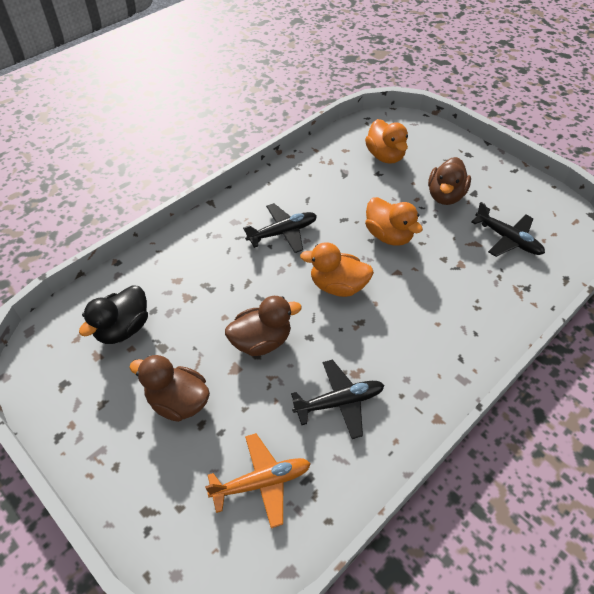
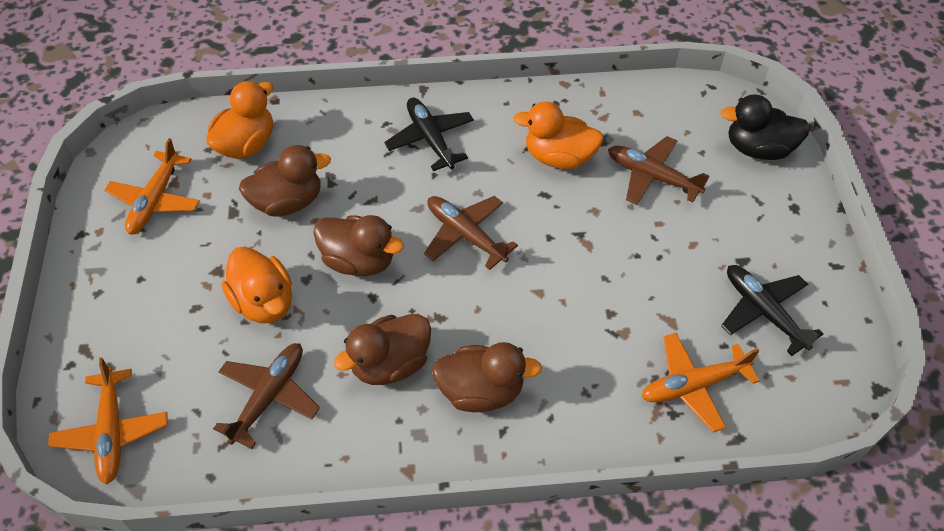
black plane: 3 -> 2
brown duck: 3 -> 4
brown plane: 0 -> 3
orange plane: 1 -> 3

